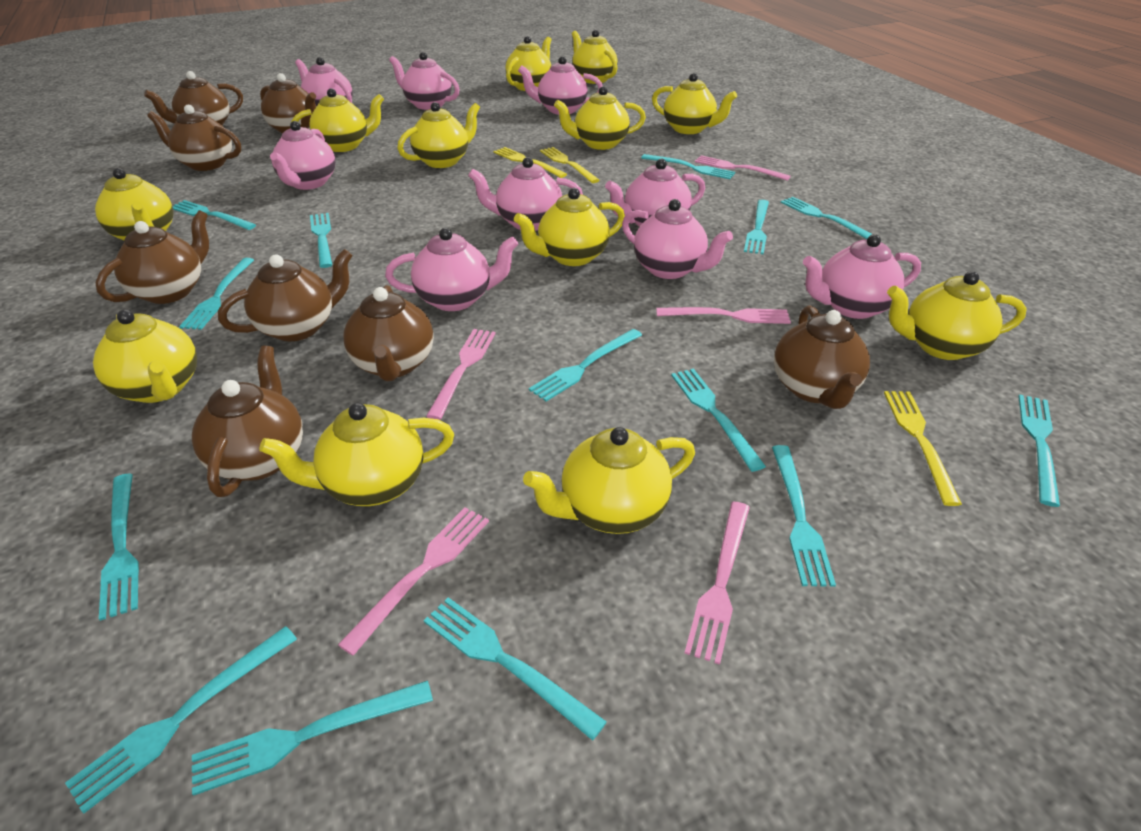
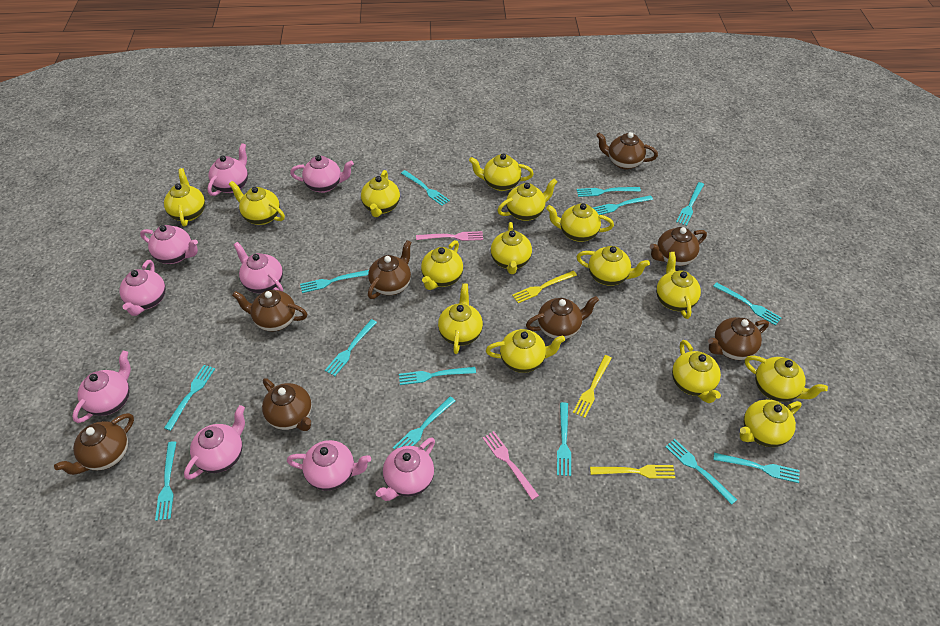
pink fork: 5 -> 2
yellow teapot: 12 -> 15

